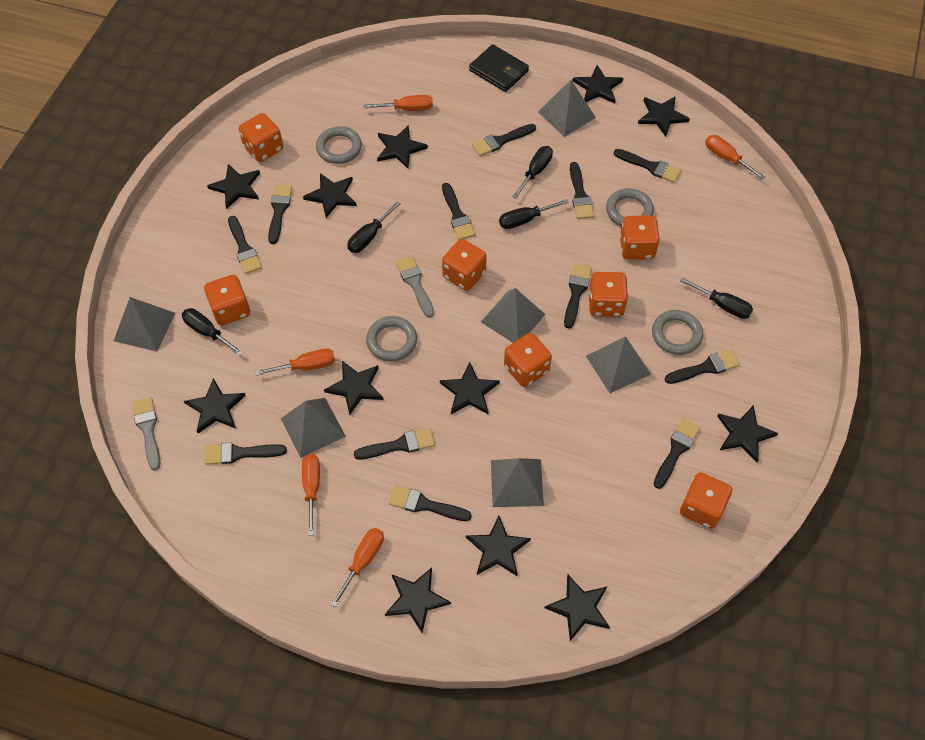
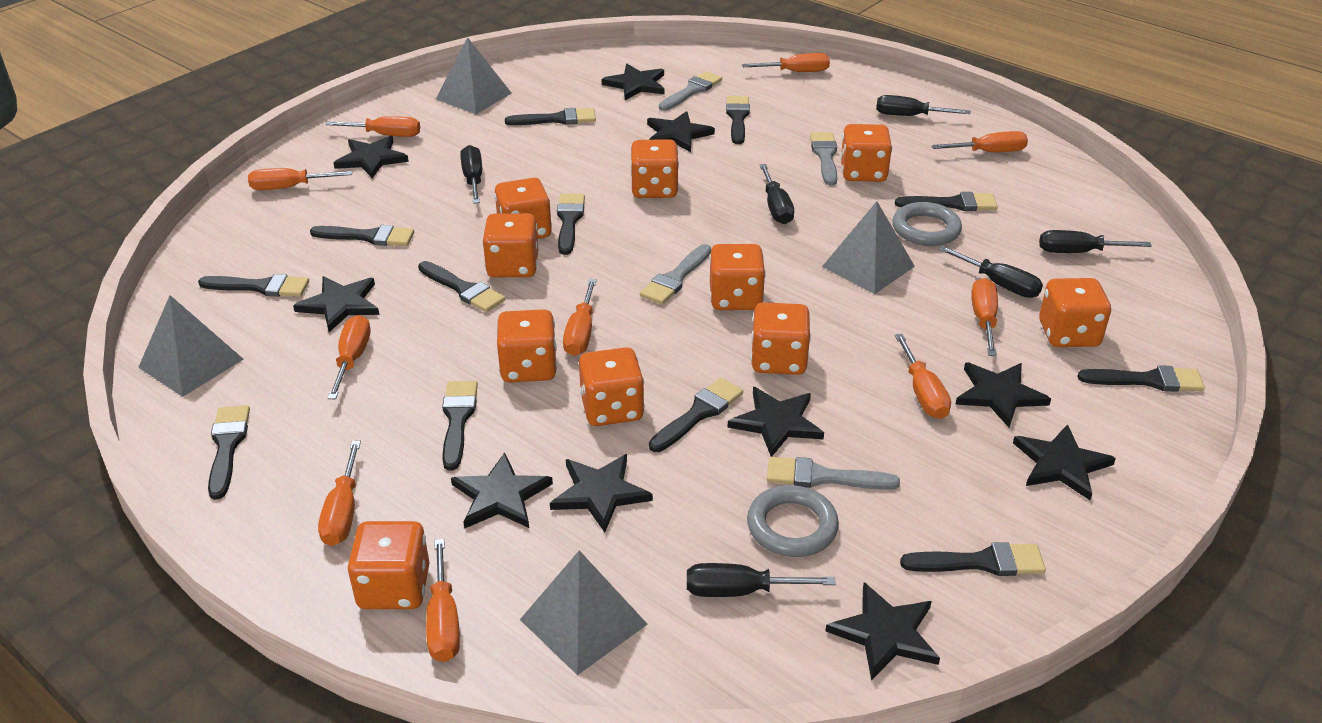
black screwdriver: 5 -> 6
black star: 12 -> 10
black wallet: 1 -> 0
grey brush: 2 -> 4
grey pyramid: 6 -> 4
grey ring: 4 -> 2
orange dice: 7 -> 10
orange screwdriver: 5 -> 10

